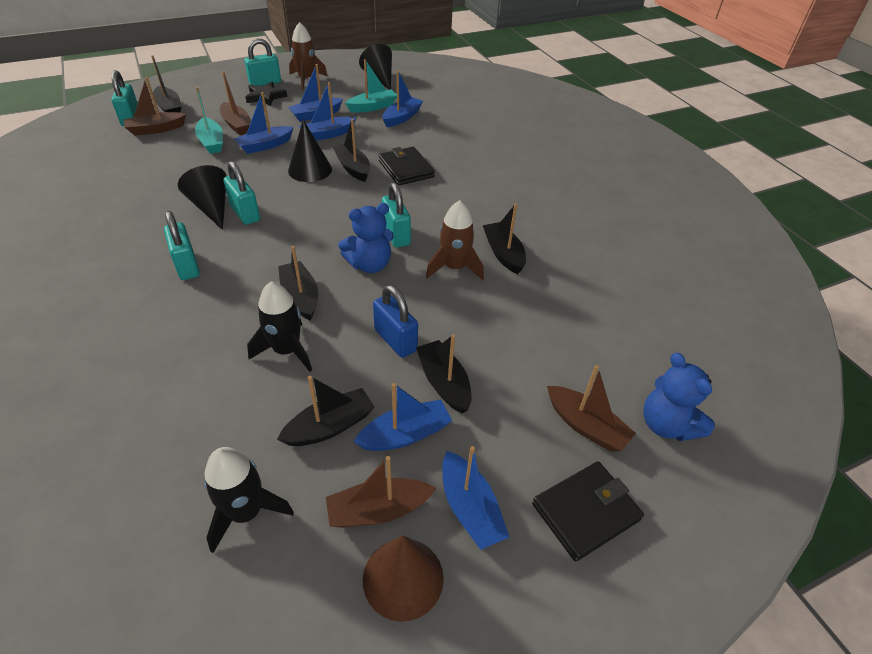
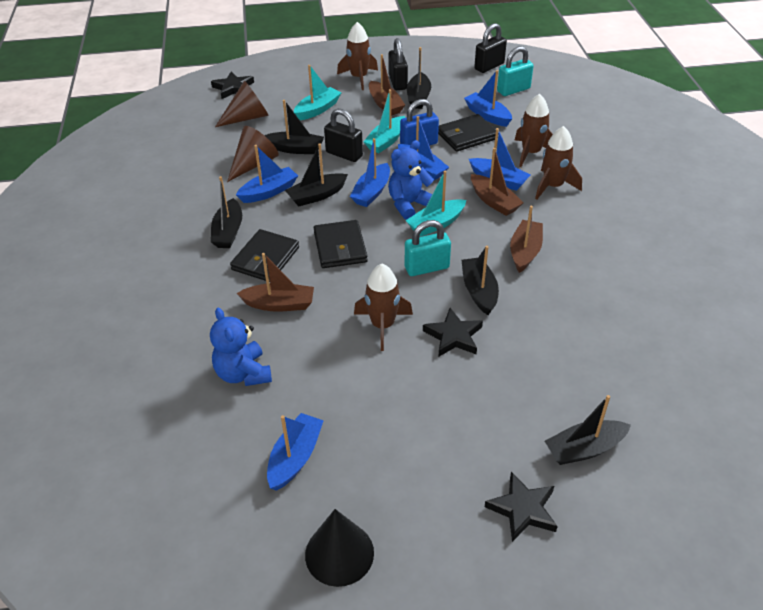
black cone: 3 -> 1
black padlock: 0 -> 3
black rocket: 2 -> 0
black star: 1 -> 3
black wallet: 2 -> 3
brown cone: 1 -> 2
brown rocket: 2 -> 4
turquoise boat: 2 -> 3
turquoise padlock: 5 -> 2

